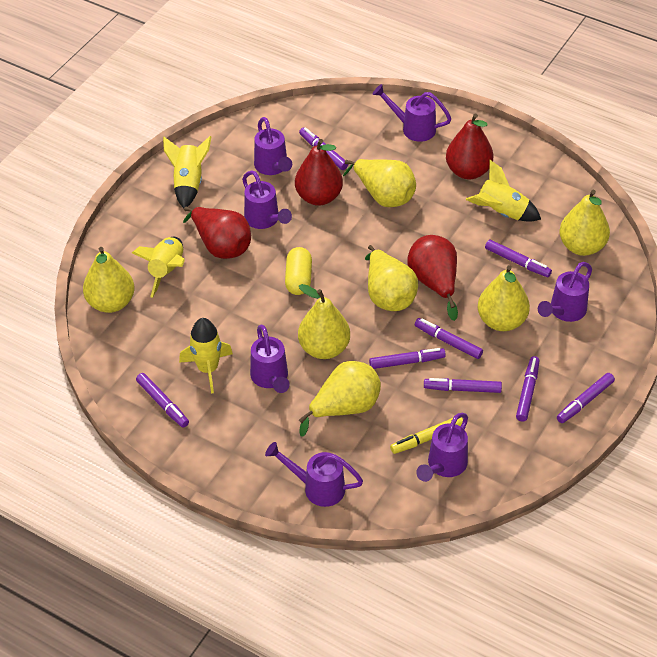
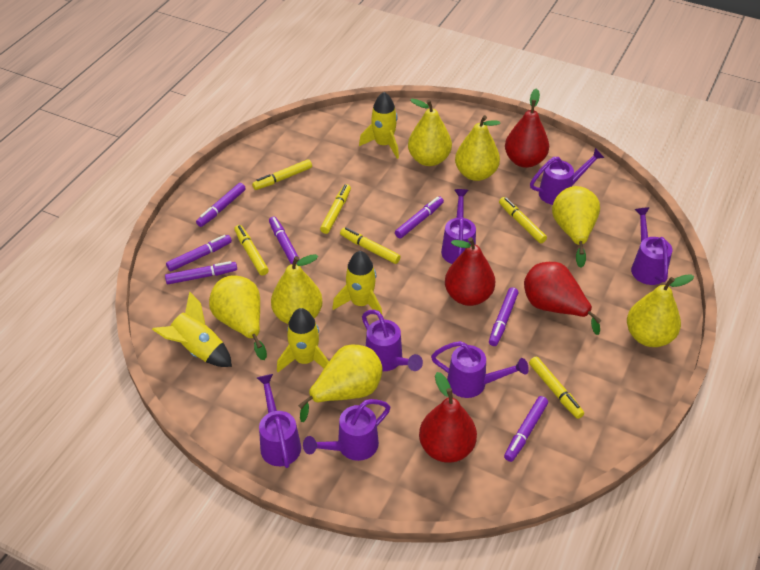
purple marker: 8 -> 7
yellow capsule: 1 -> 0
yellow marker: 1 -> 6

